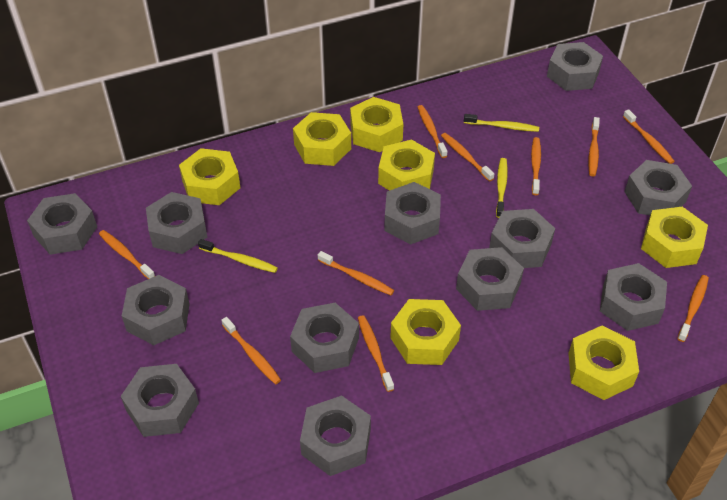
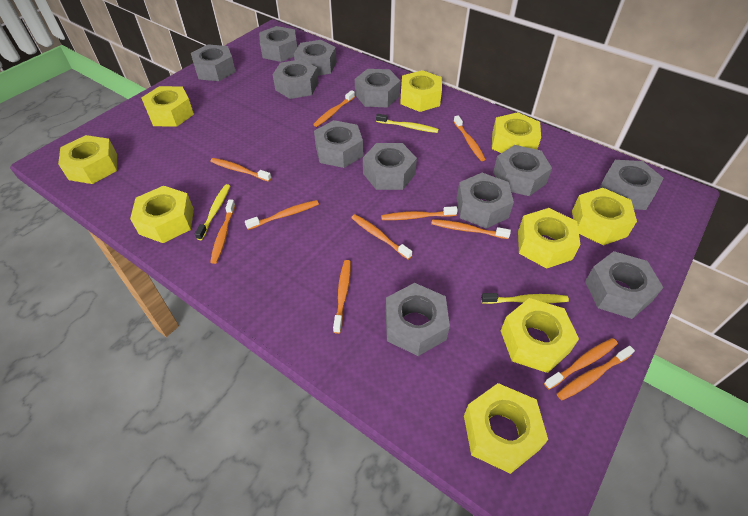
orange toothbrush: 10 -> 11
yellow nut: 7 -> 9

